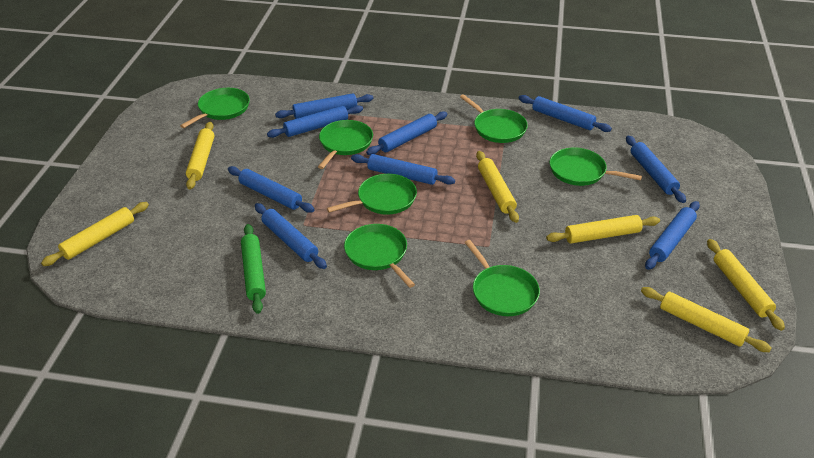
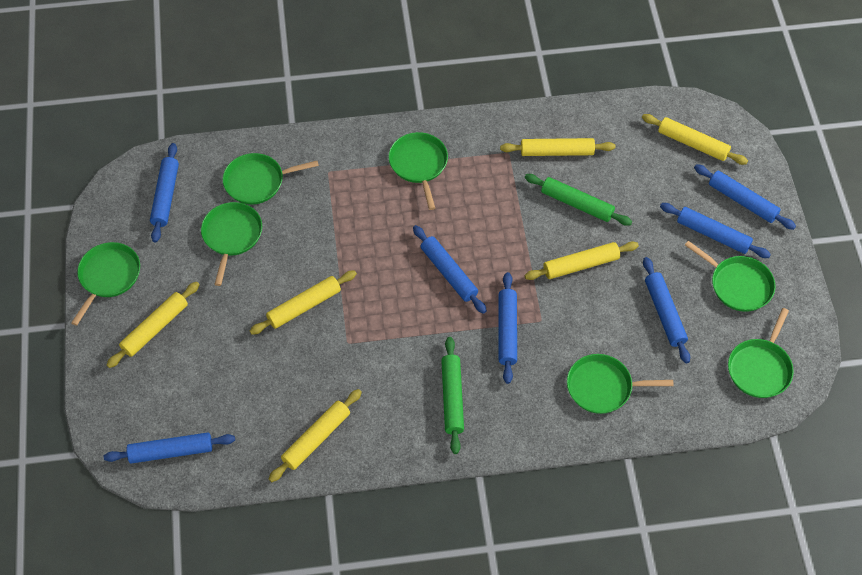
blue rolling pin: 9 -> 7
green rolling pin: 1 -> 2

